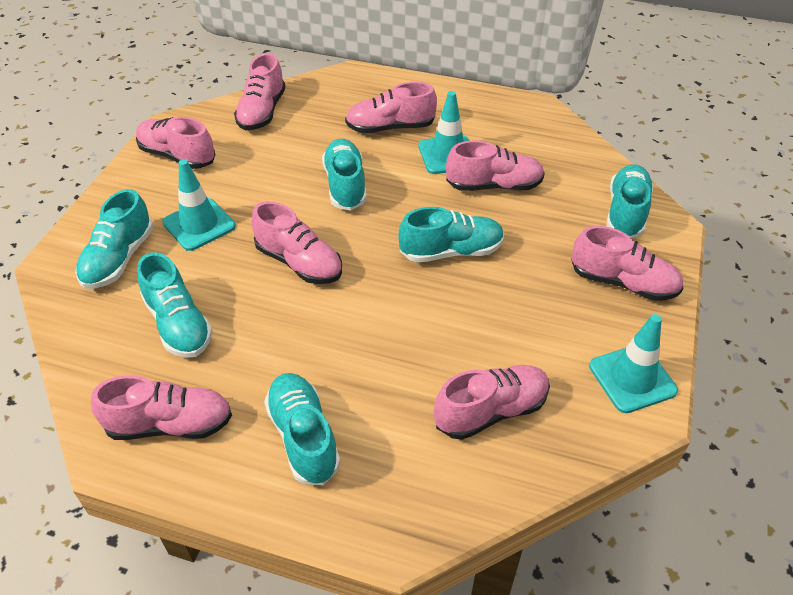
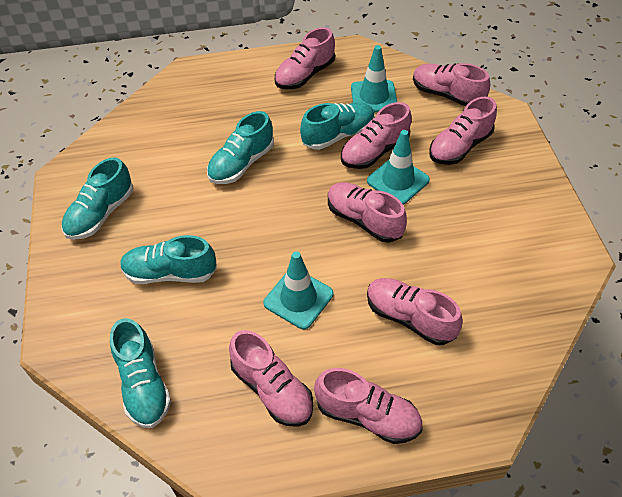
turquoise shoe: 6 -> 5

